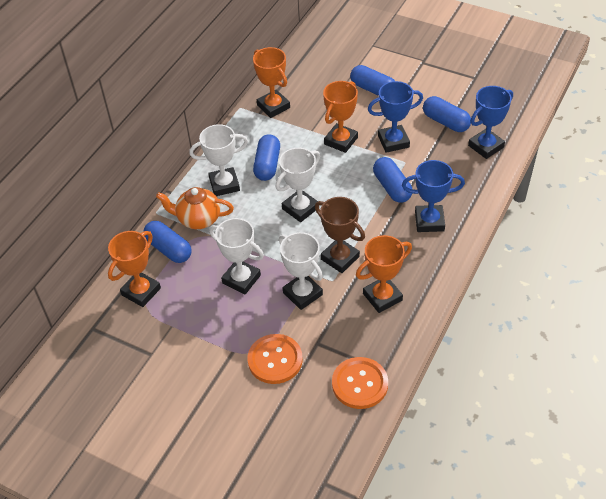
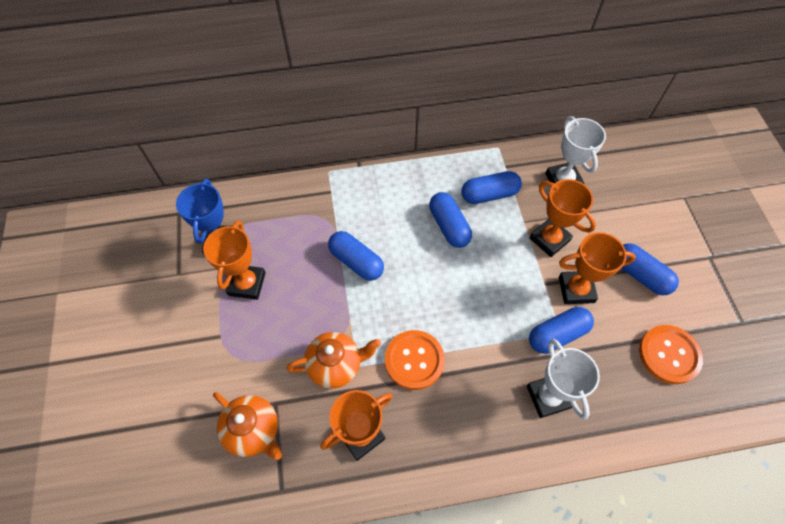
blue trophy: 3 -> 1
brown trophy: 1 -> 0
orange teapot: 1 -> 2
white trophy: 4 -> 2

